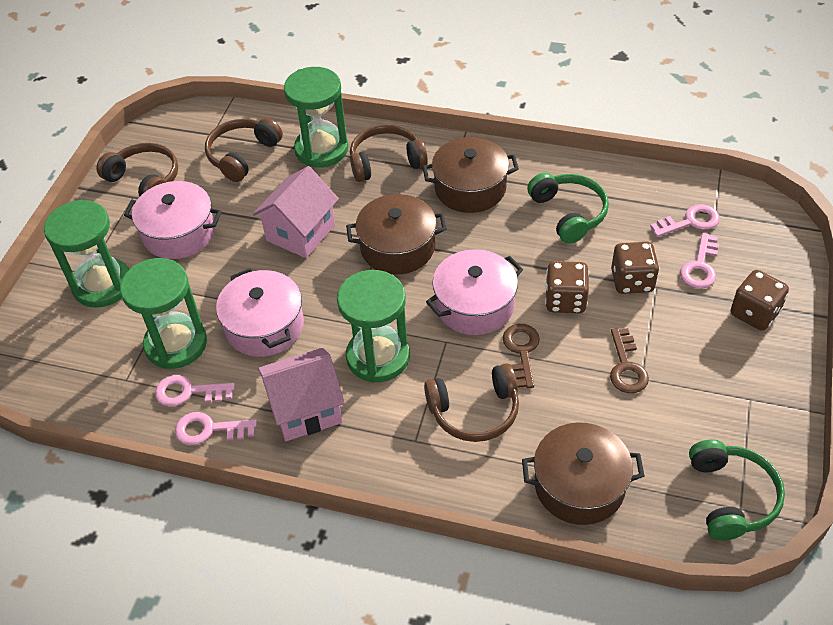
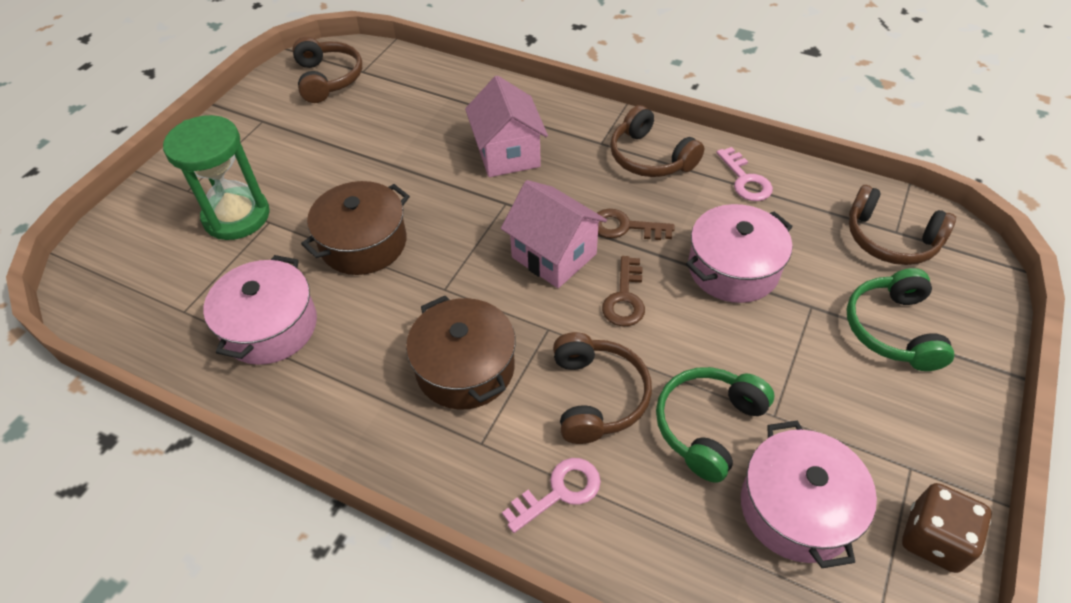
brown dice: 3 -> 1
brown pot: 3 -> 2
green hourglass: 4 -> 1
pink key: 4 -> 2

